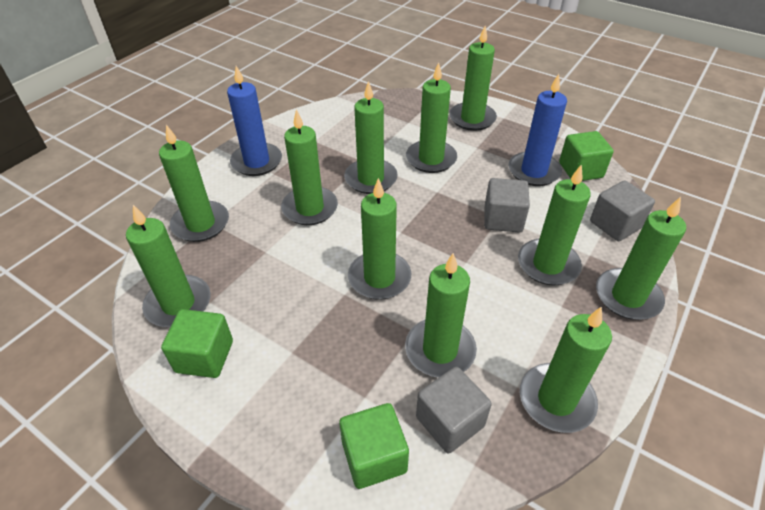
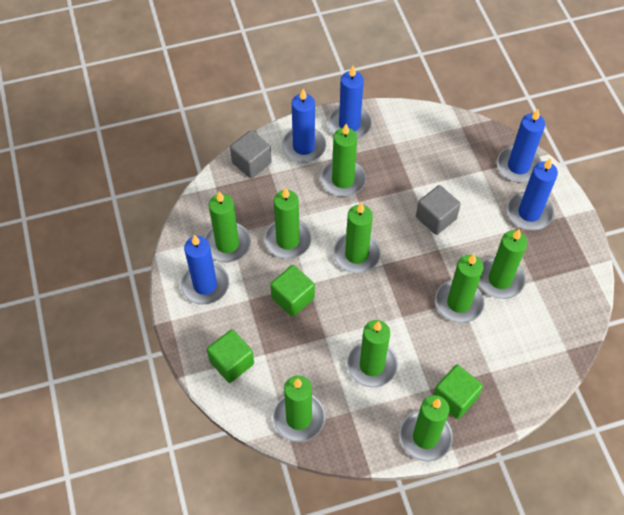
blue candle: 2 -> 5
green candle: 11 -> 9
grey cube: 3 -> 2

